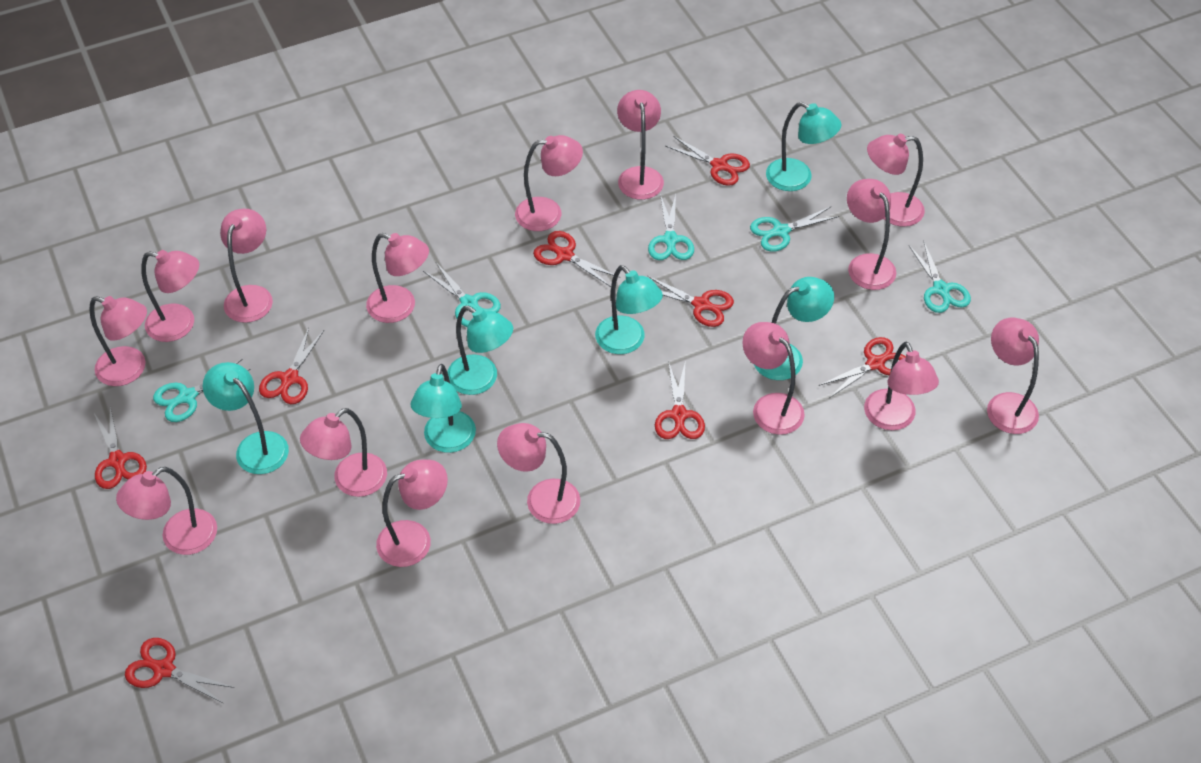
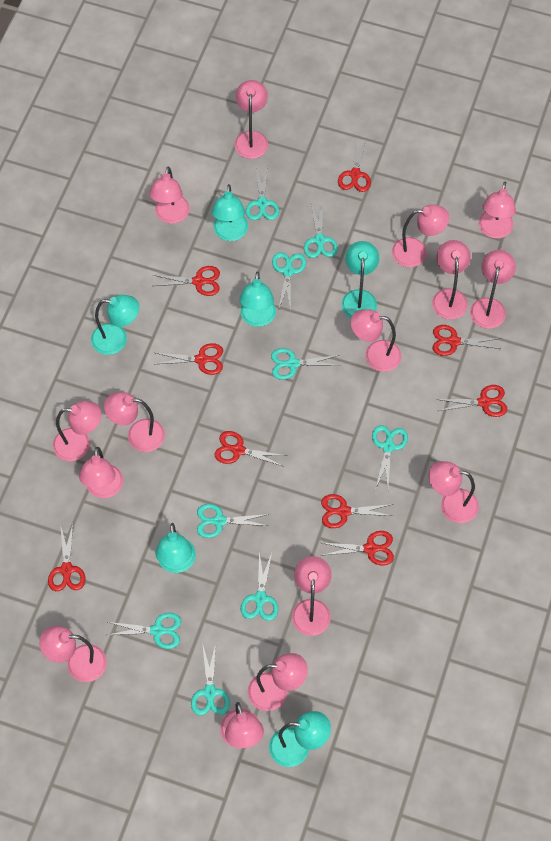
red scissors: 8 -> 9
turquoise scissors: 5 -> 9

